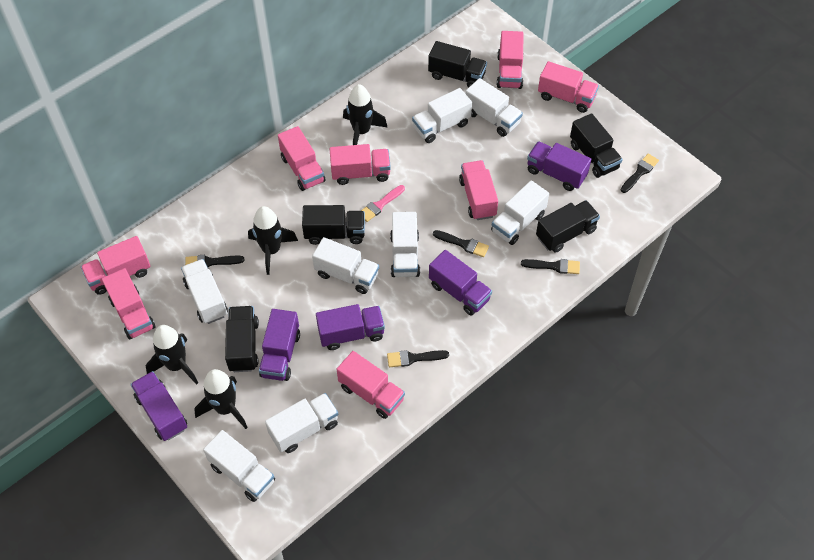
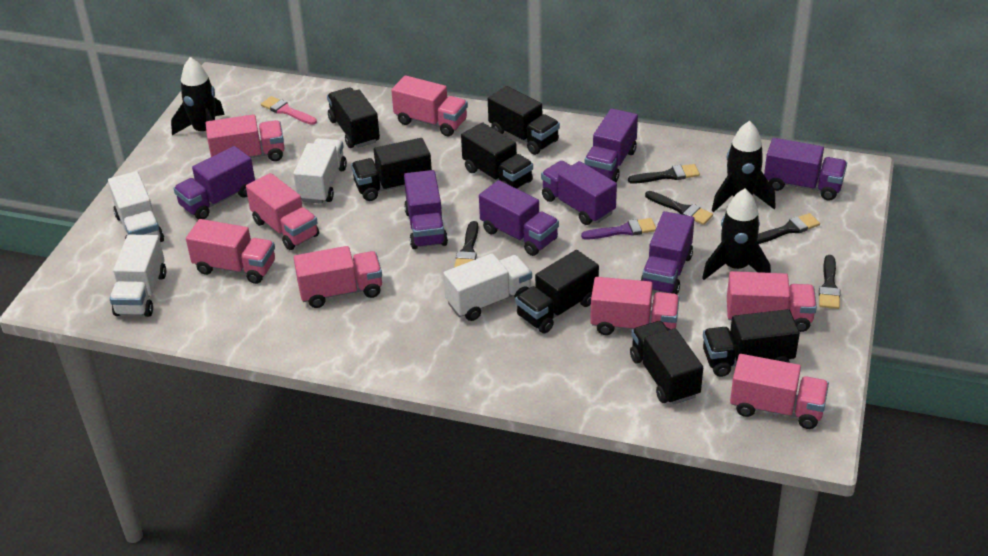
black rocket: 4 -> 3
black truck: 5 -> 7
purple brush: 0 -> 1
purple truck: 5 -> 7
white truck: 8 -> 4

